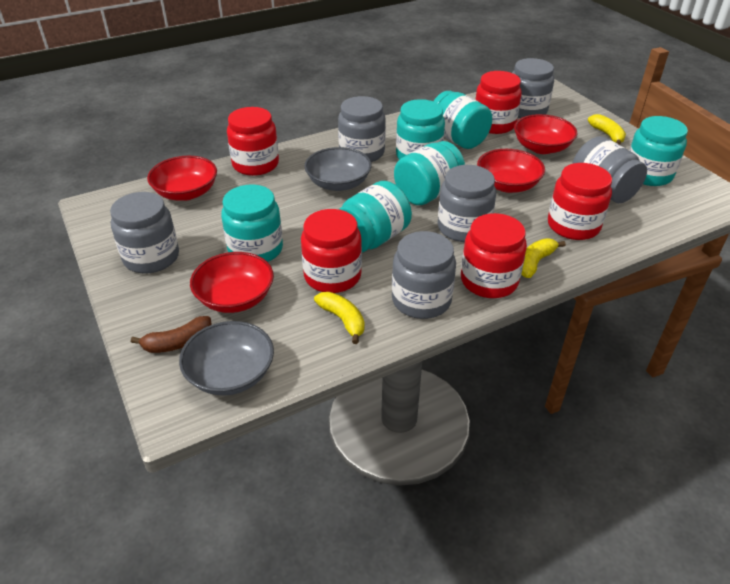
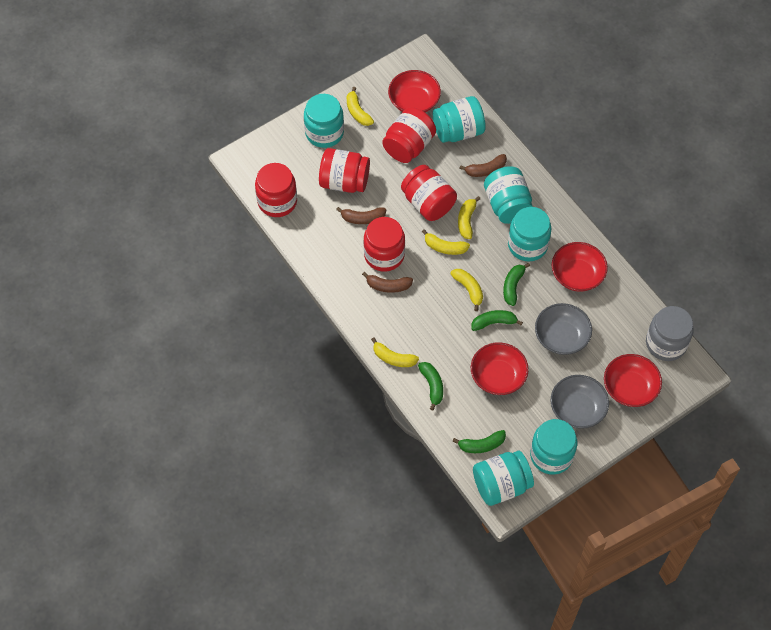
brown banana: 1 -> 3
green banana: 0 -> 4
grey jar: 6 -> 1
yellow banana: 3 -> 5

